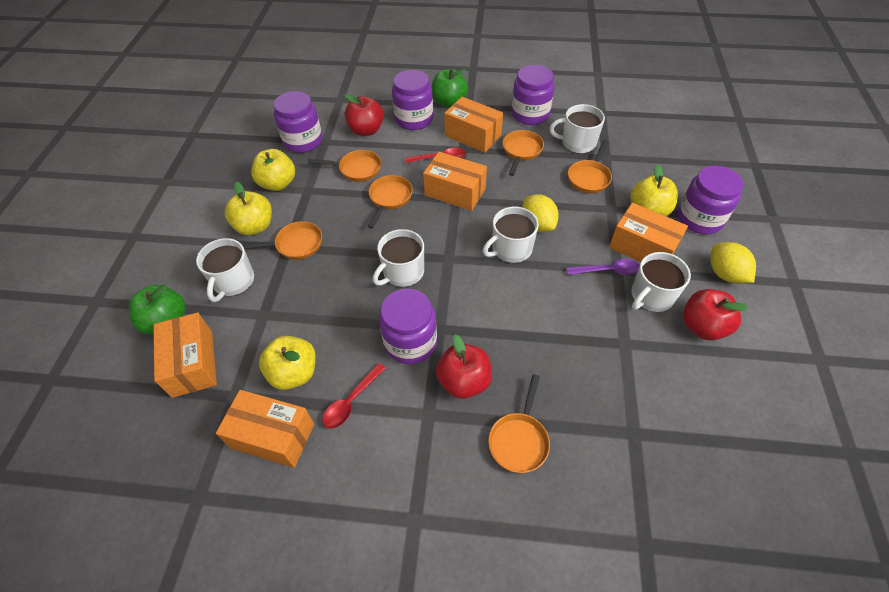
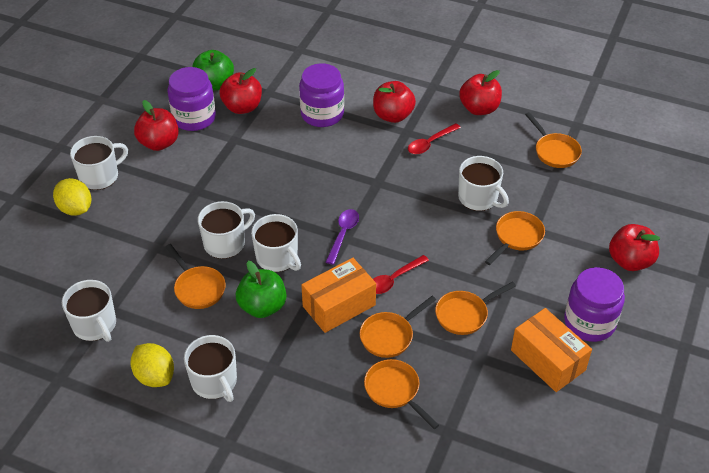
orange box: 5 -> 2
purple jar: 5 -> 3
red apple: 3 -> 5
white mug: 5 -> 6
yellow apple: 4 -> 0

